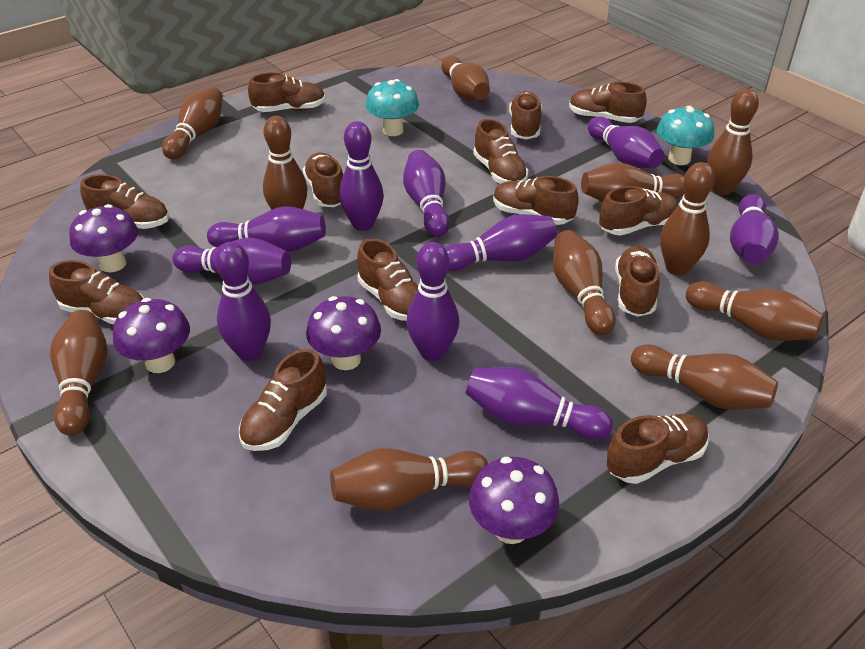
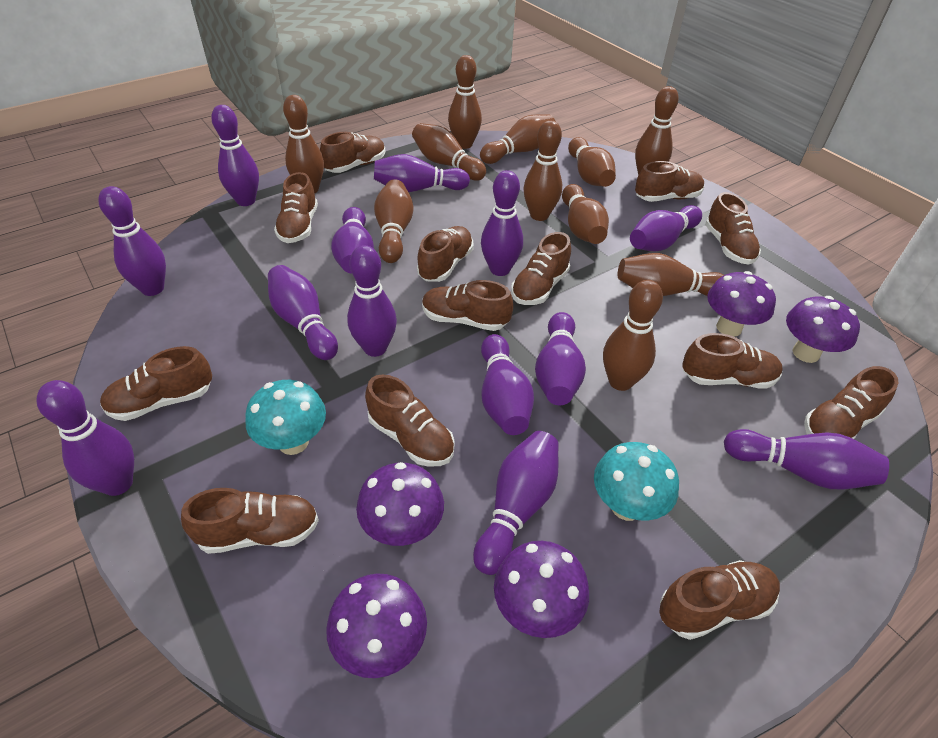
purple bowling pin: 10 -> 13
purple mushroom: 4 -> 5

